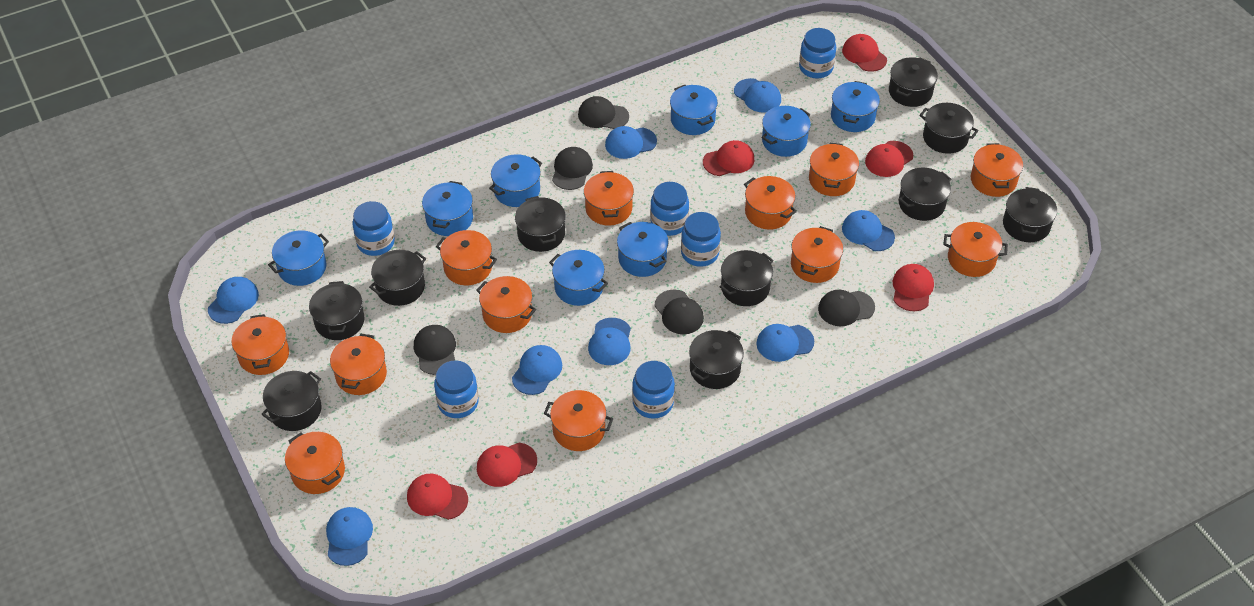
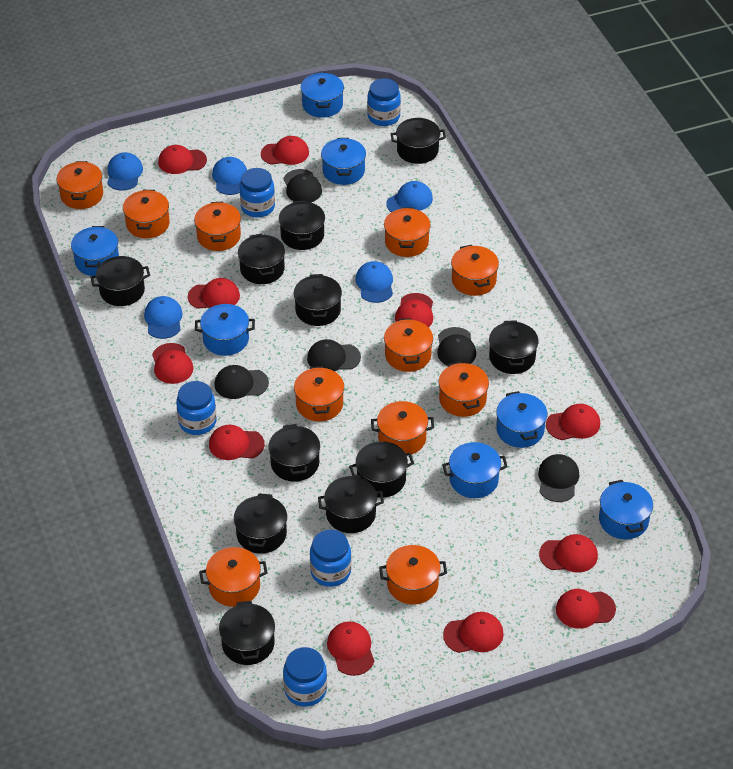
black pot: 10 -> 11
blue cap: 8 -> 5
blue jar: 6 -> 5
blue pot: 8 -> 7
orange pot: 12 -> 11
red cap: 6 -> 11

